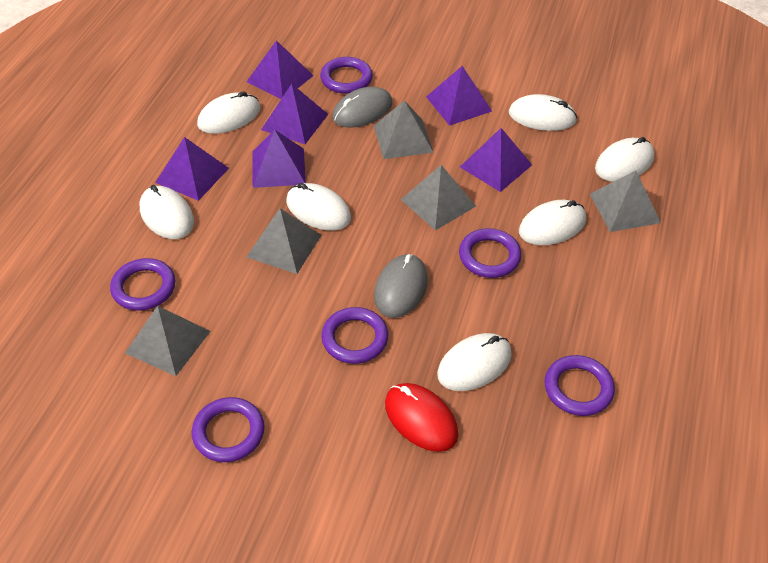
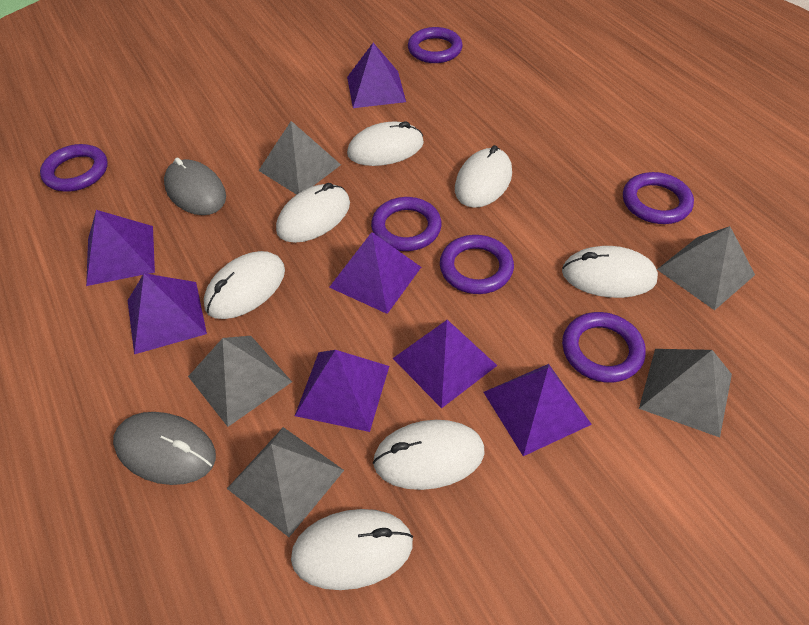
purple pyramid: 6 -> 7
red mouse: 1 -> 0

